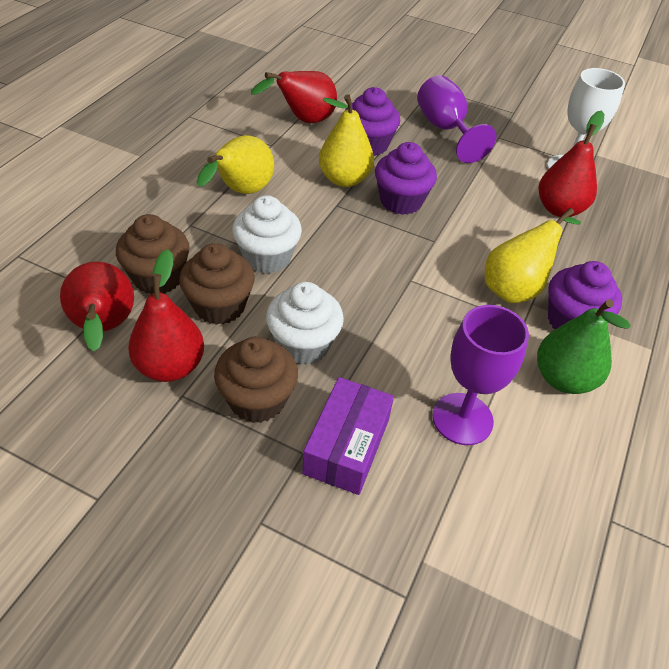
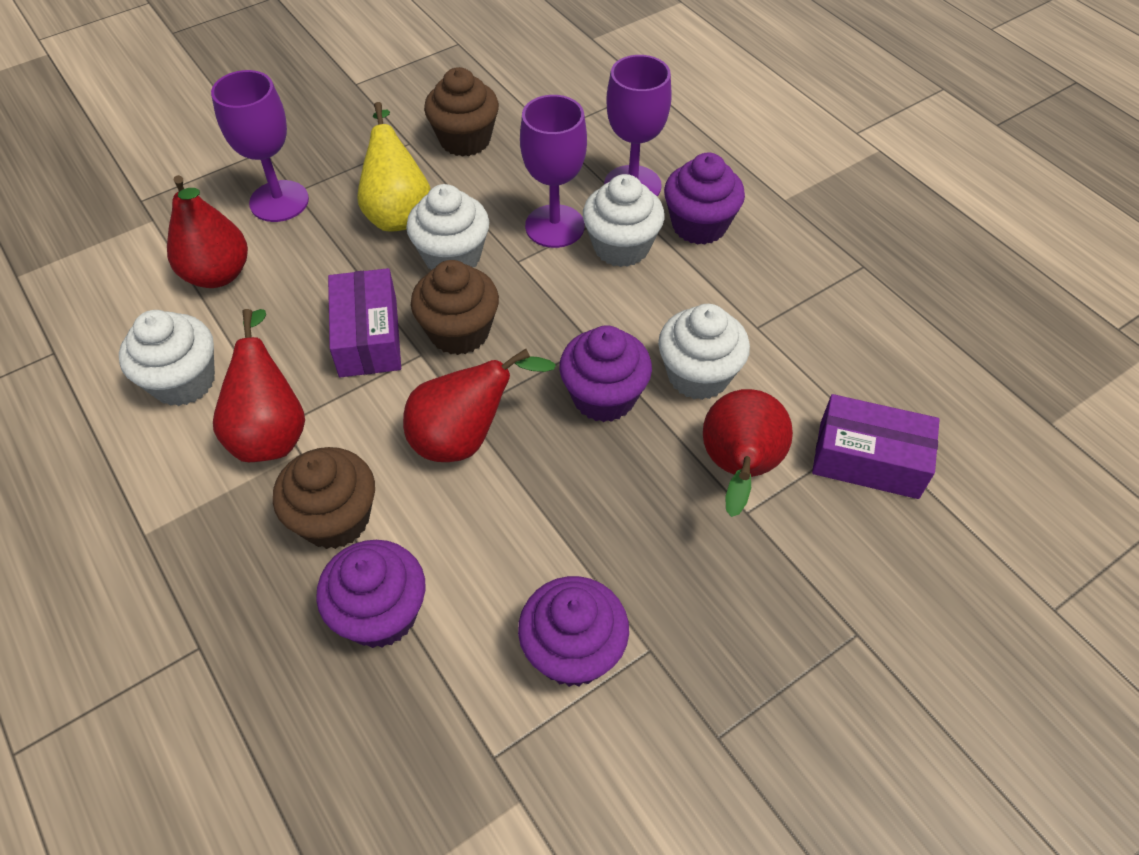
green pear: 1 -> 0
purple box: 1 -> 2
purple cupcake: 3 -> 4
purple goblet: 2 -> 3
white cupcake: 2 -> 4
white goblet: 1 -> 0
yellow pear: 3 -> 1

